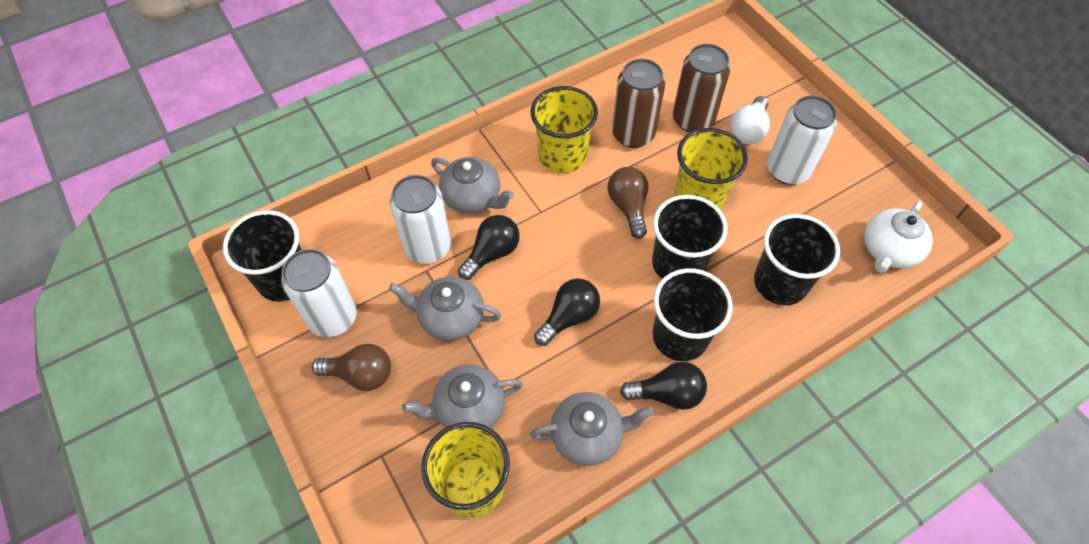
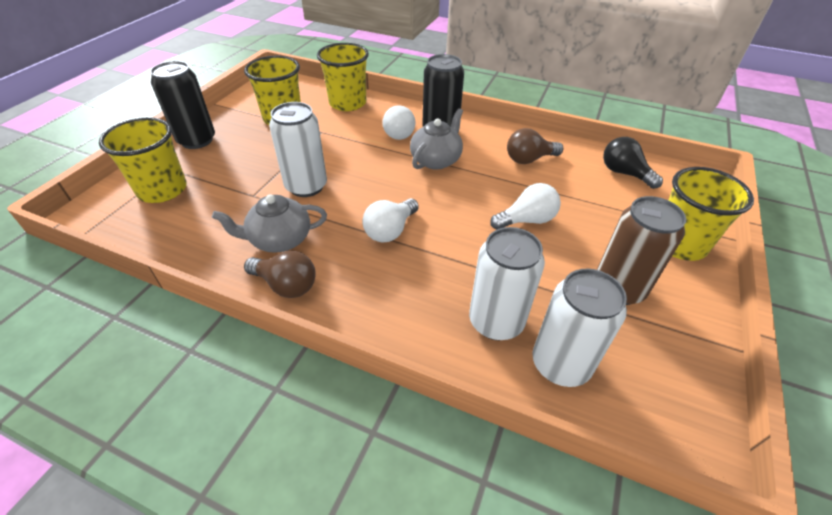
black can: 0 -> 2
black cup: 4 -> 0
black light bulb: 3 -> 1
brown can: 2 -> 1
grey teapot: 4 -> 2
white light bulb: 1 -> 3
white teapot: 1 -> 0
yellow cup: 3 -> 4

